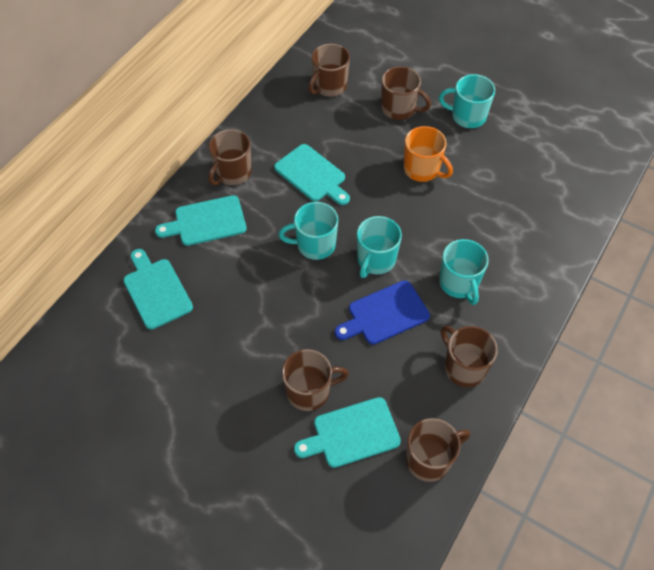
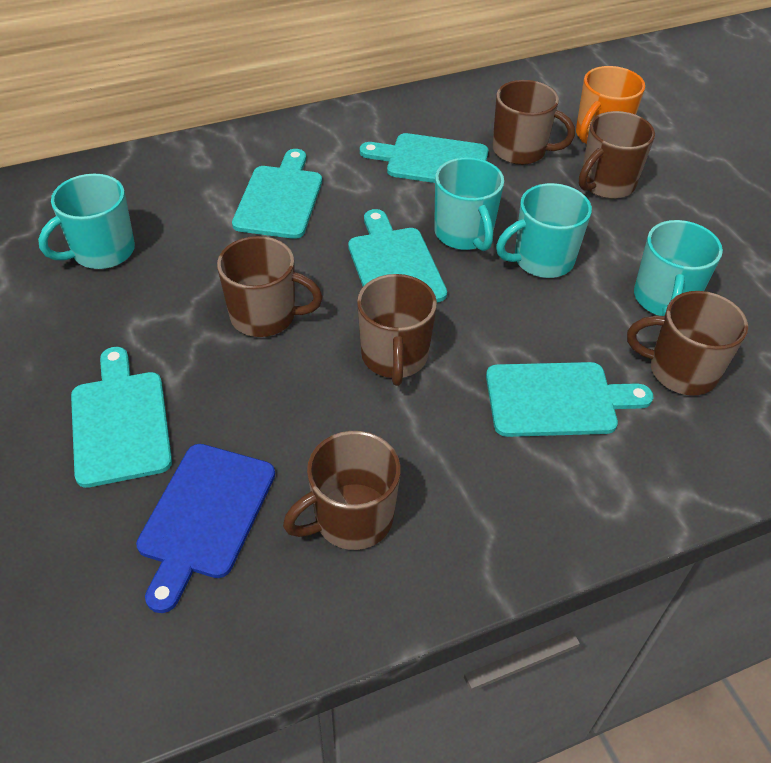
turquoise cutting board: 4 -> 5

